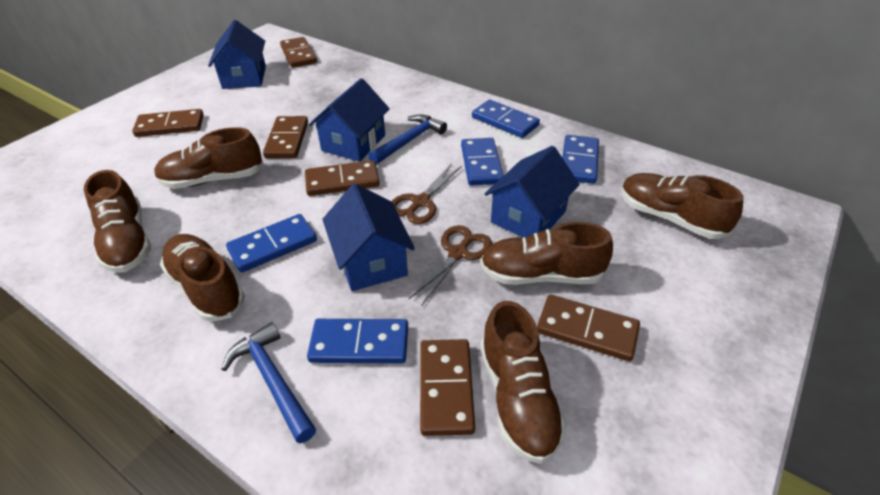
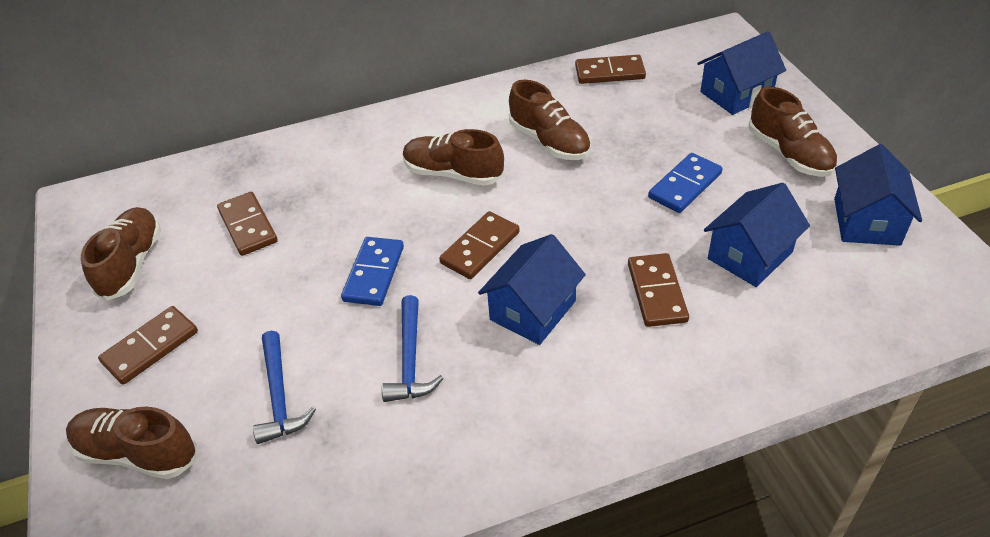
blue domino: 5 -> 2
brown domino: 6 -> 5
brown scissors: 2 -> 0
brown shoe: 6 -> 5

